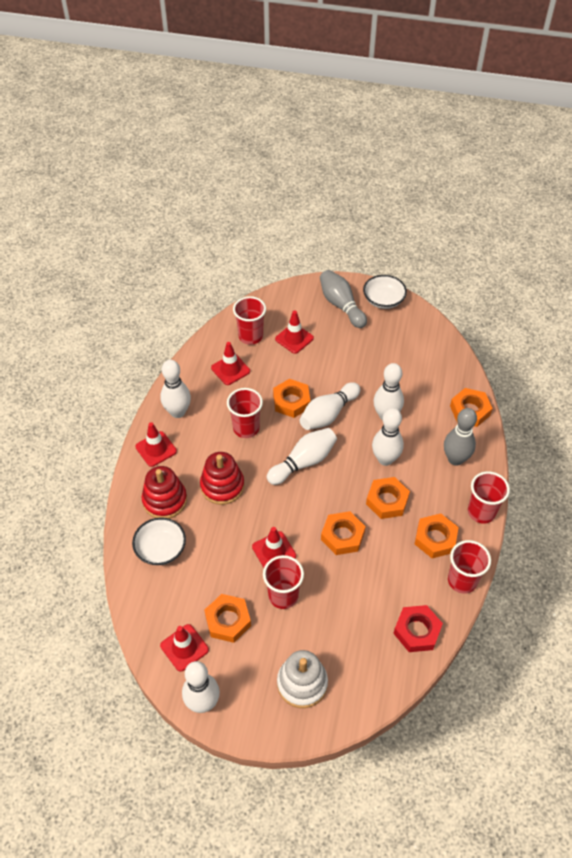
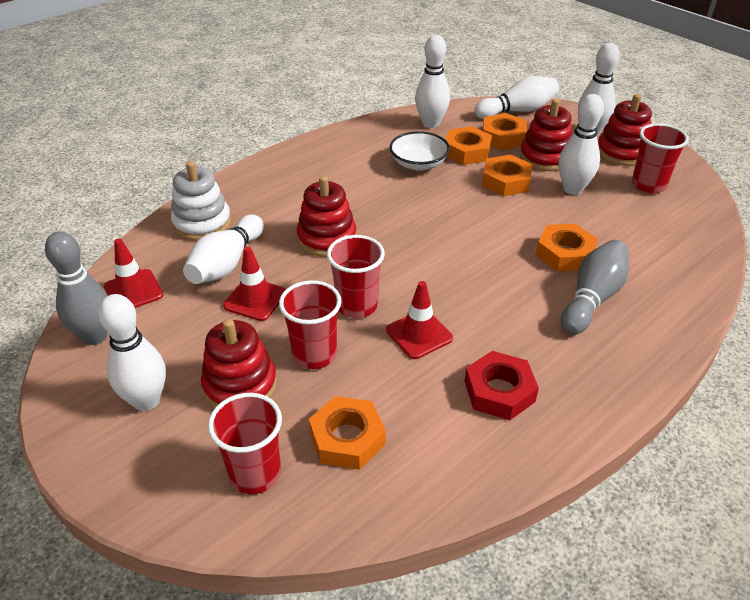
orange nut: 6 -> 5
red cup: 5 -> 4
red stacking toy: 2 -> 4
red traffic cone: 5 -> 3
white bowl: 2 -> 1

